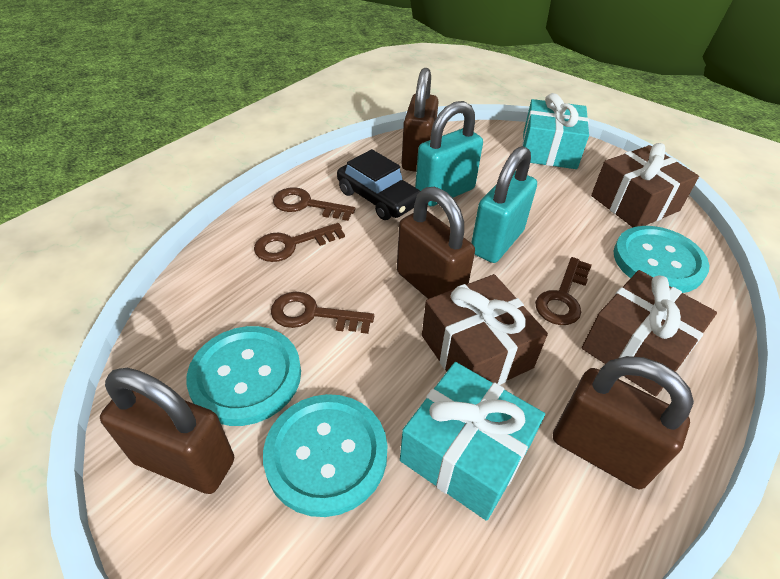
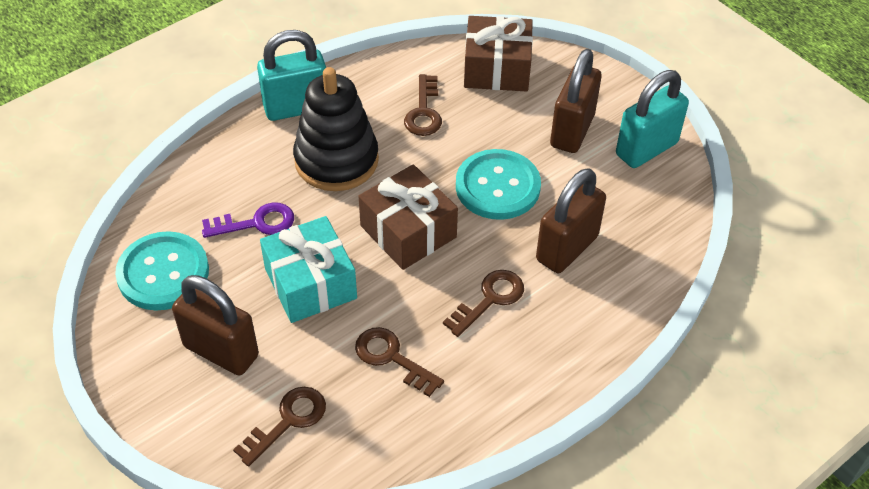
black car: 1 -> 0
black stacking toy: 0 -> 1
brown gift: 3 -> 2
brown padlock: 4 -> 3
purple key: 0 -> 1
turquoise button: 3 -> 2
turquoise gift: 2 -> 1

